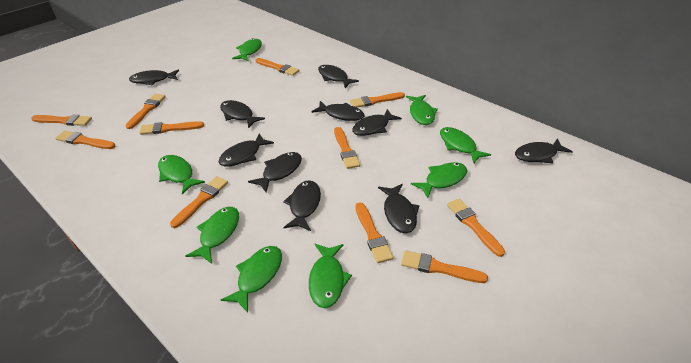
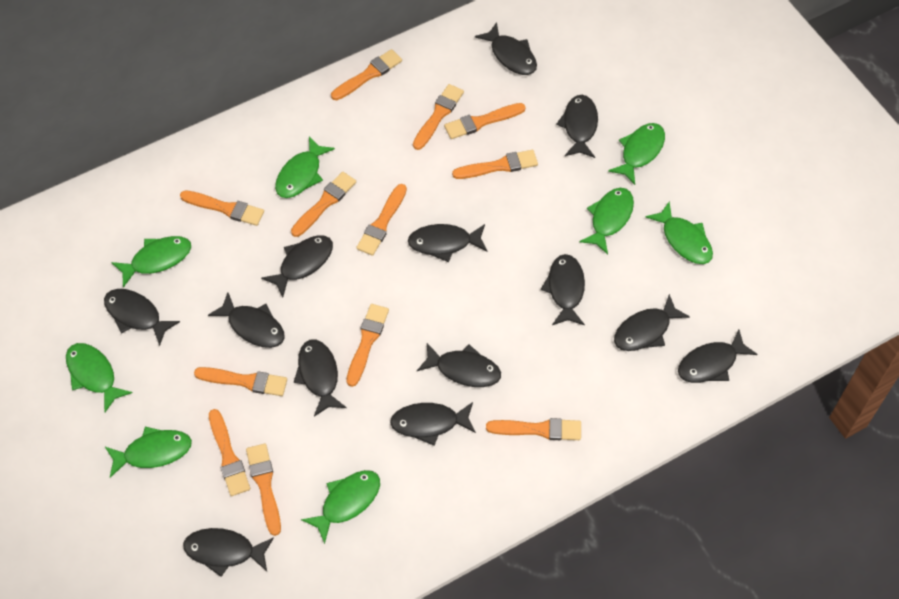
black fish: 10 -> 13
orange brush: 11 -> 12

